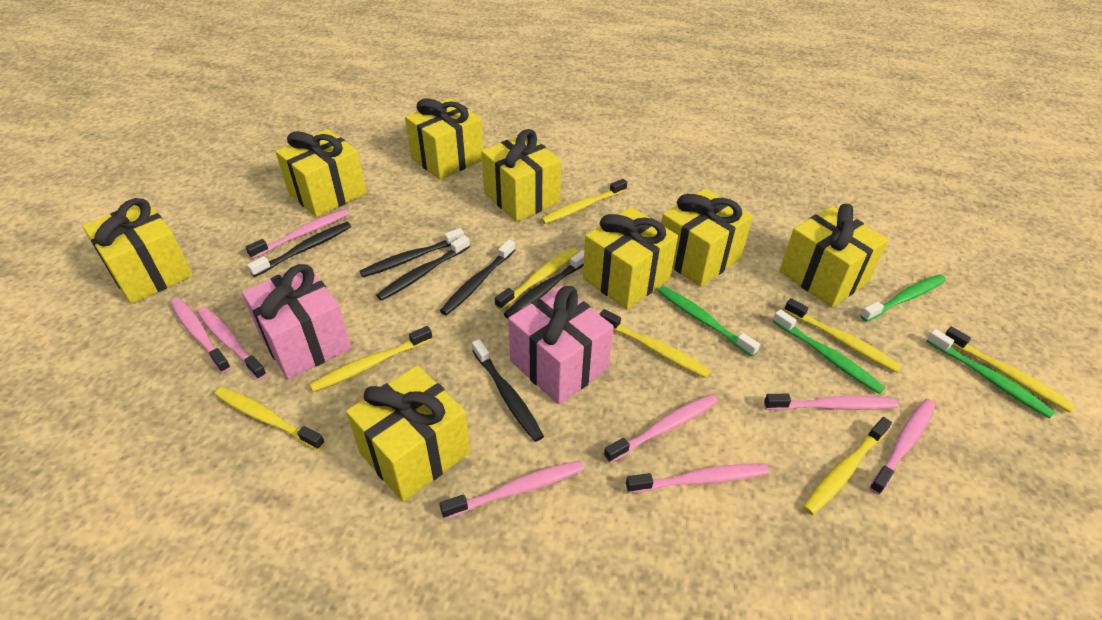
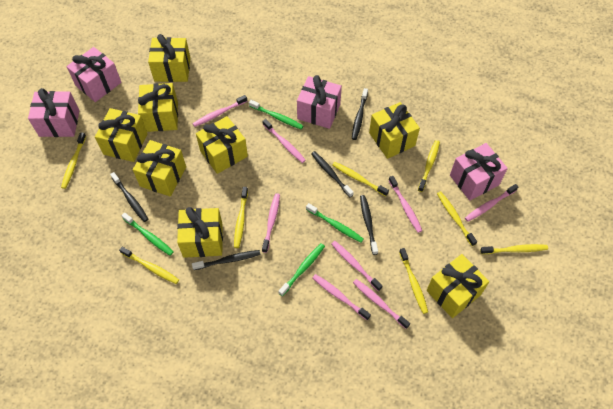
black toothbrush: 6 -> 5
pink gift: 2 -> 4

